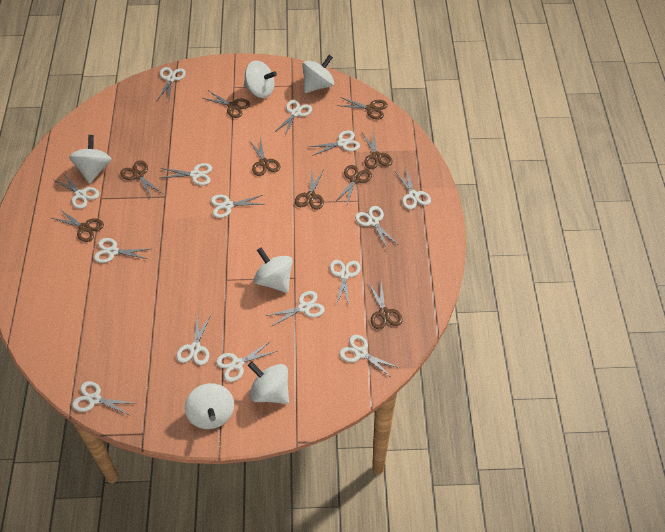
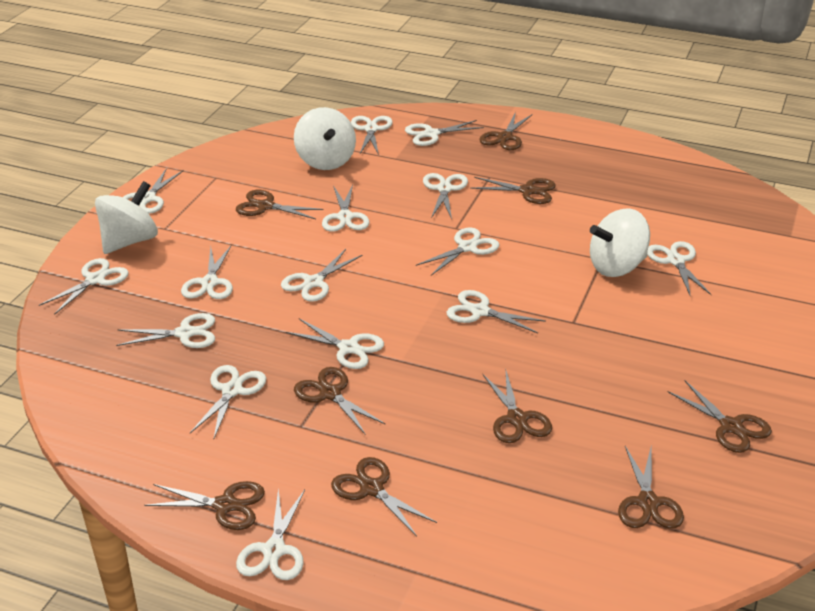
white spinning top: 6 -> 3

